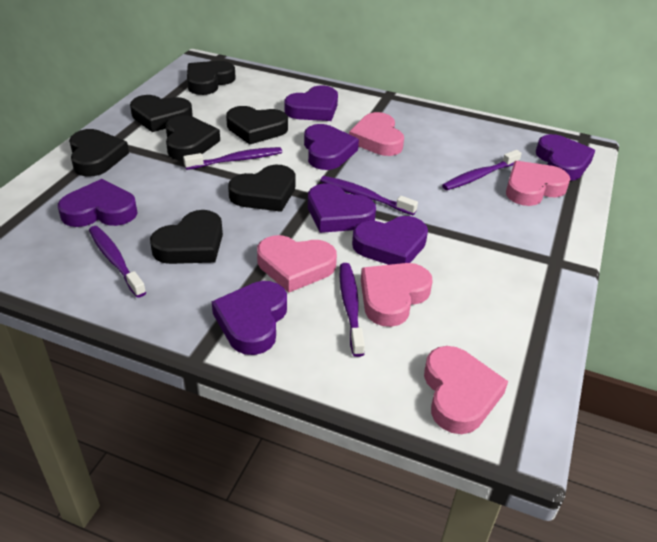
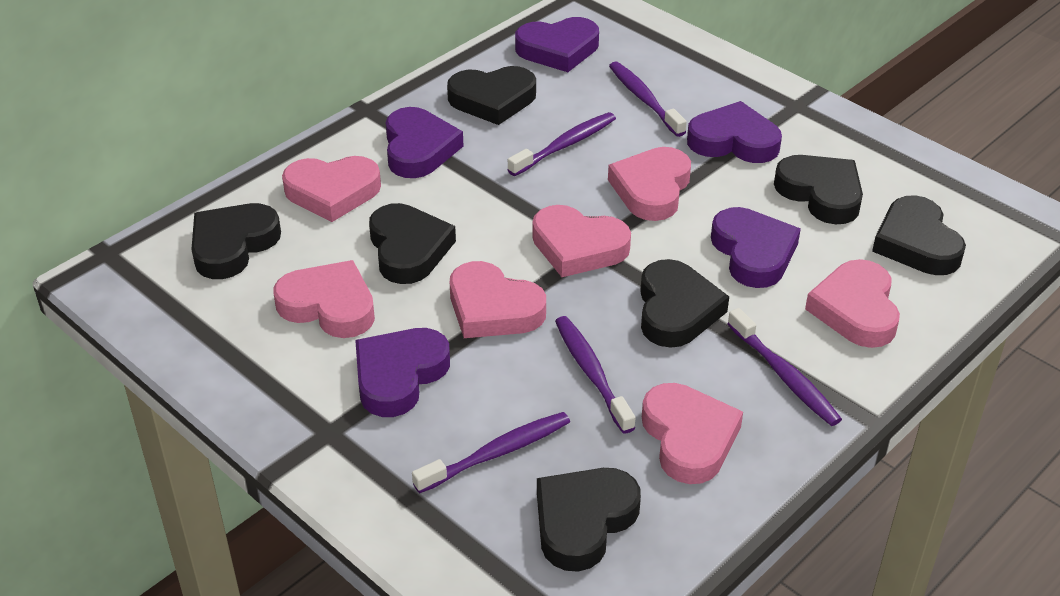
pink heart: 5 -> 7
purple heart: 7 -> 5

